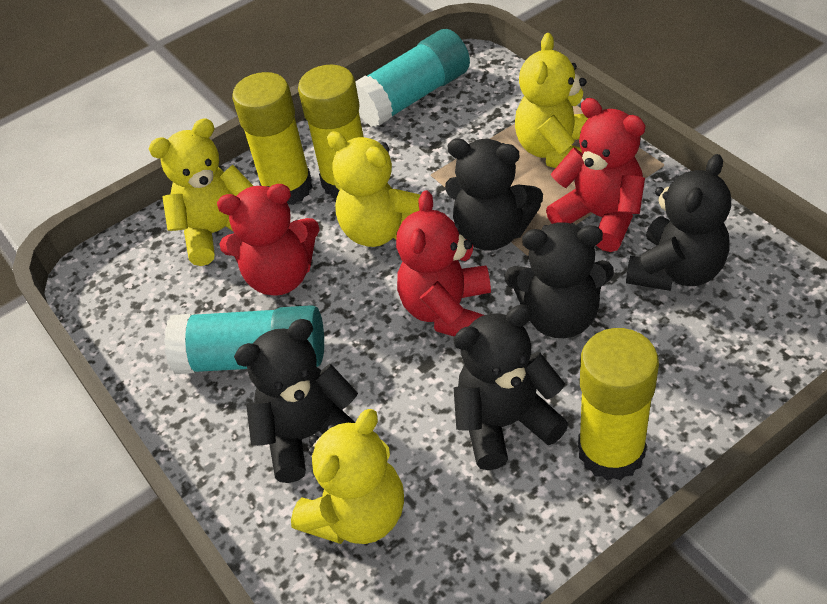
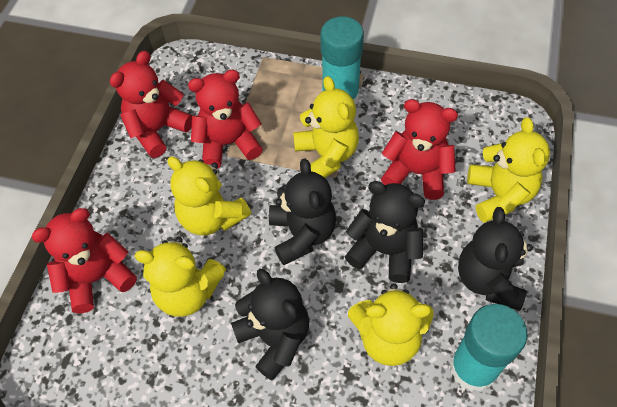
black teddy bear: 5 -> 4
red teddy bear: 3 -> 4
yellow glue stick: 3 -> 0
yellow teddy bear: 4 -> 5

